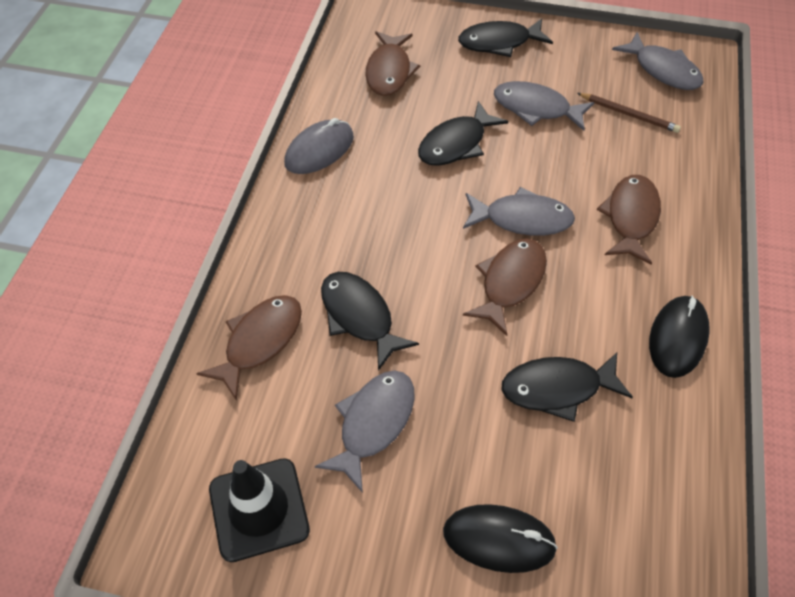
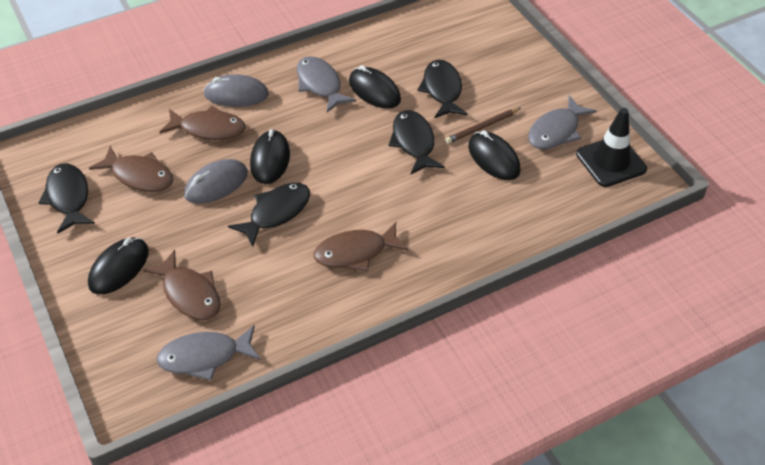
black mouse: 2 -> 4
grey fish: 4 -> 3
grey mouse: 1 -> 2

